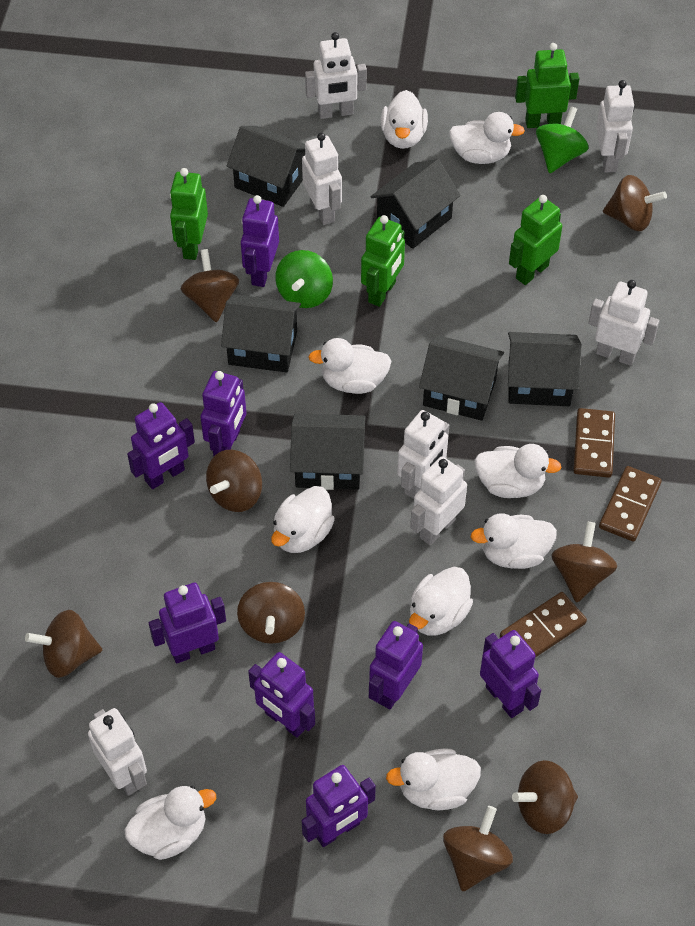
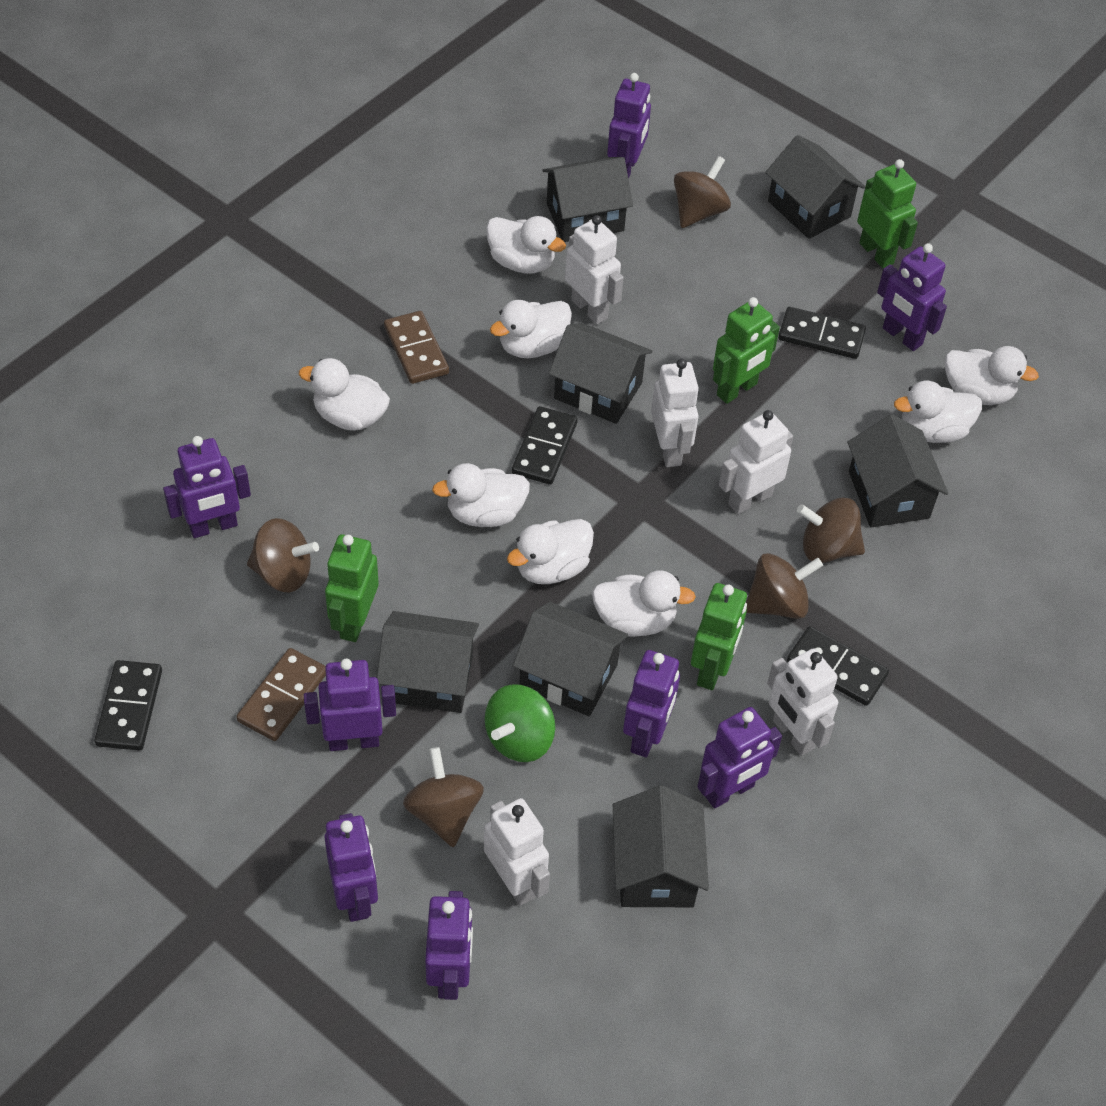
black domino: 0 -> 4
black house: 6 -> 7
brown domino: 3 -> 2
brown spinning top: 8 -> 5
green spinning top: 2 -> 1
white duck: 9 -> 8
white robot: 7 -> 5

